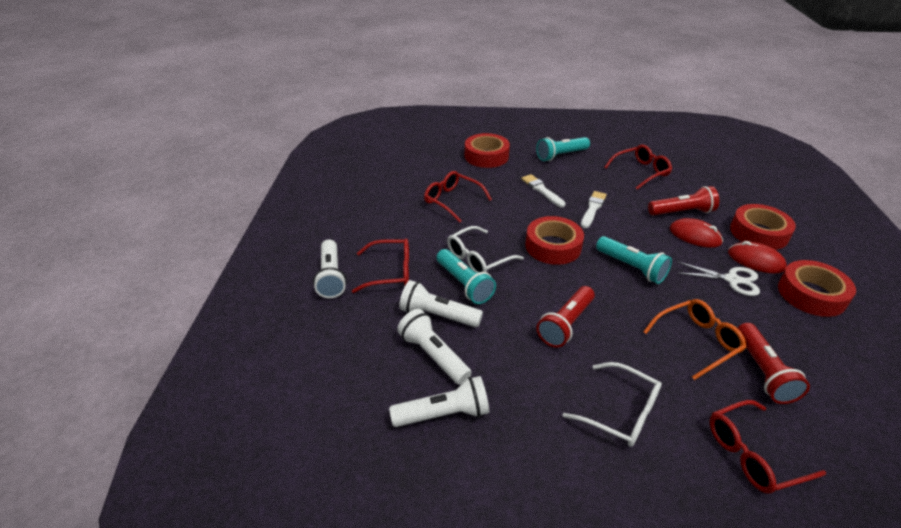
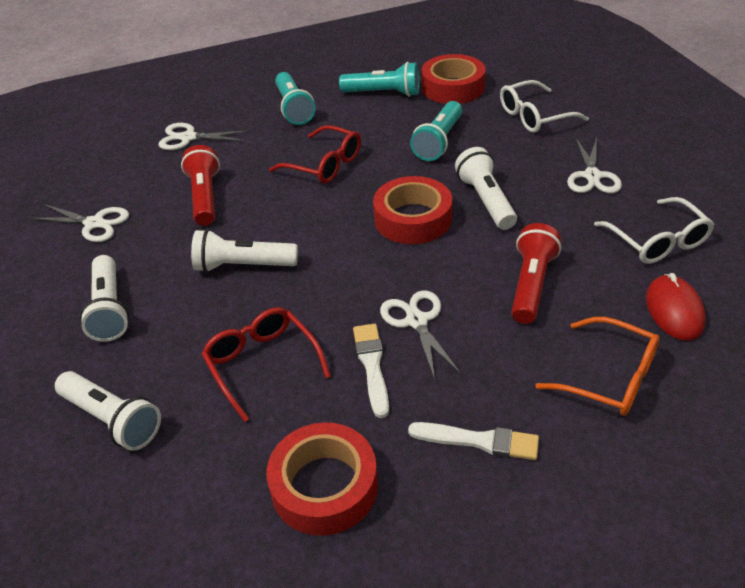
red flashlight: 3 -> 2
red glasses: 4 -> 2
red mouse: 2 -> 1
red tape: 4 -> 3
white scissors: 1 -> 4

